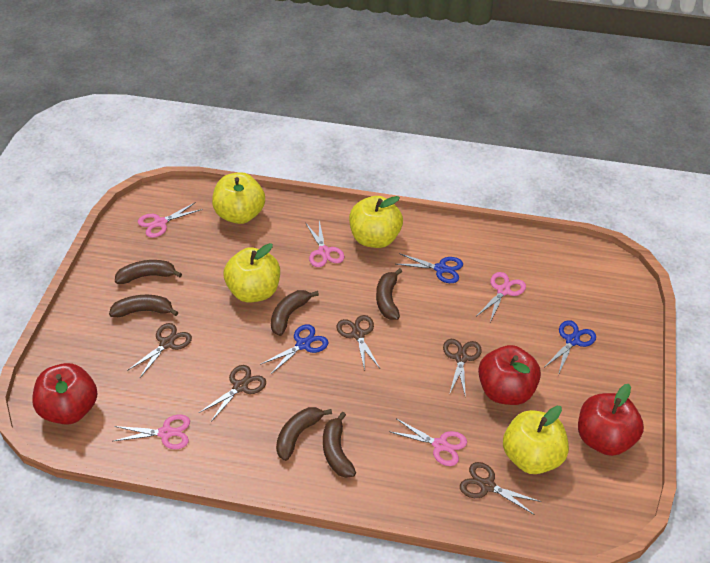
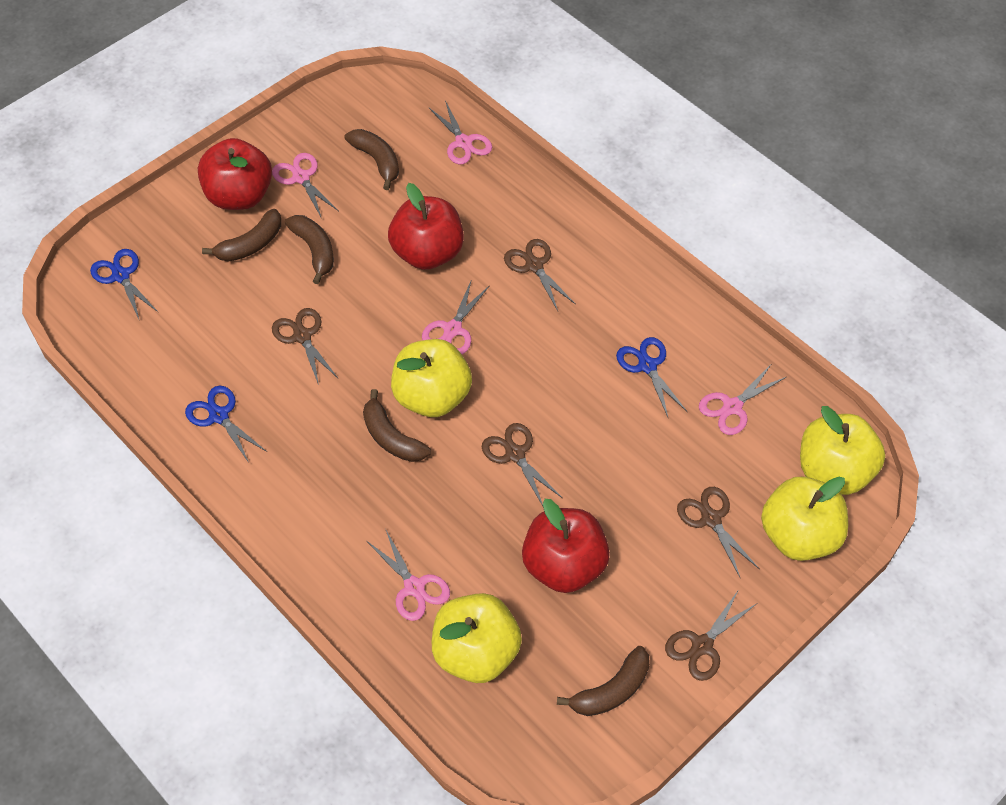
brown banana: 6 -> 5

